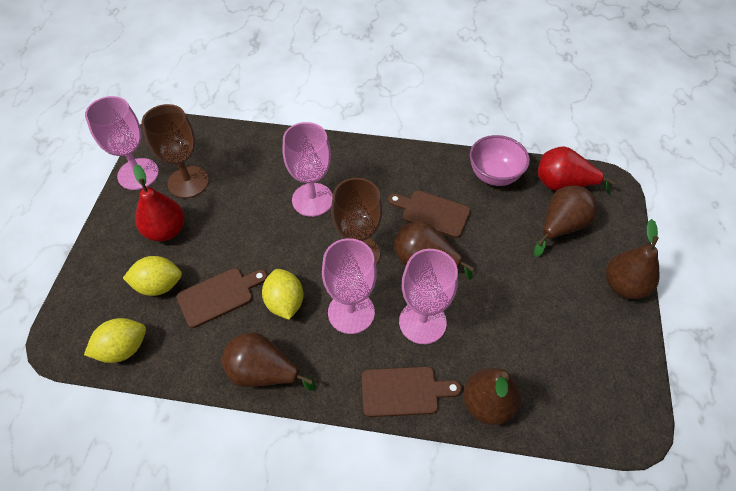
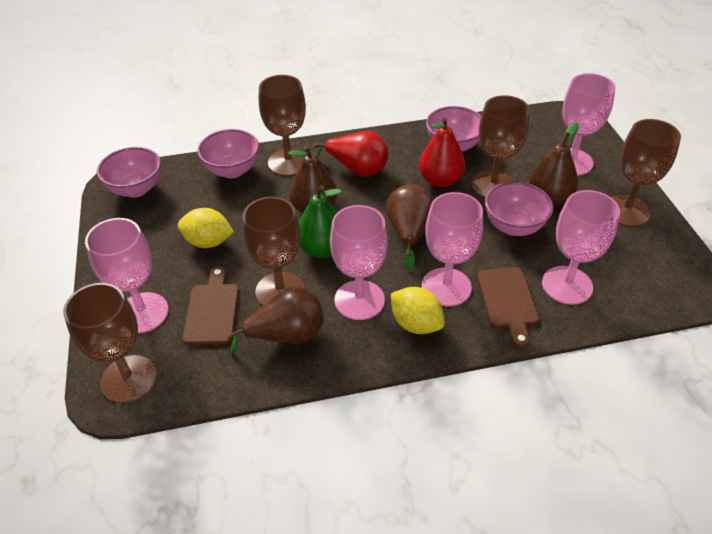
brown cutting board: 3 -> 2
brown goblet: 2 -> 5
brown pear: 5 -> 4
green pear: 0 -> 1
pink bowl: 1 -> 4
pink goblet: 4 -> 5
yellow lemon: 3 -> 2

